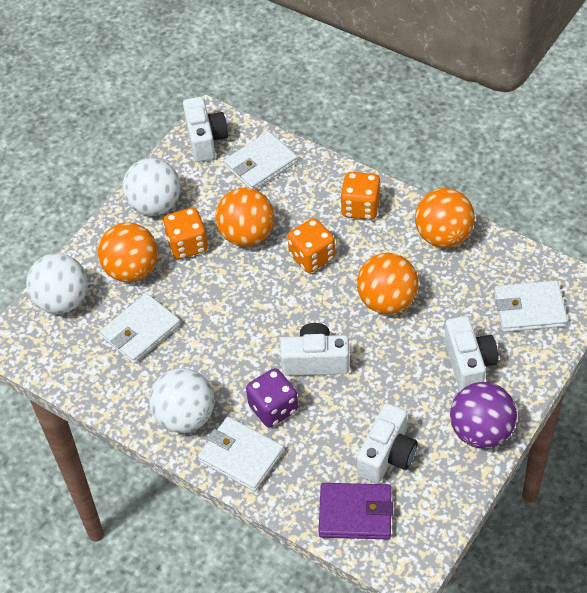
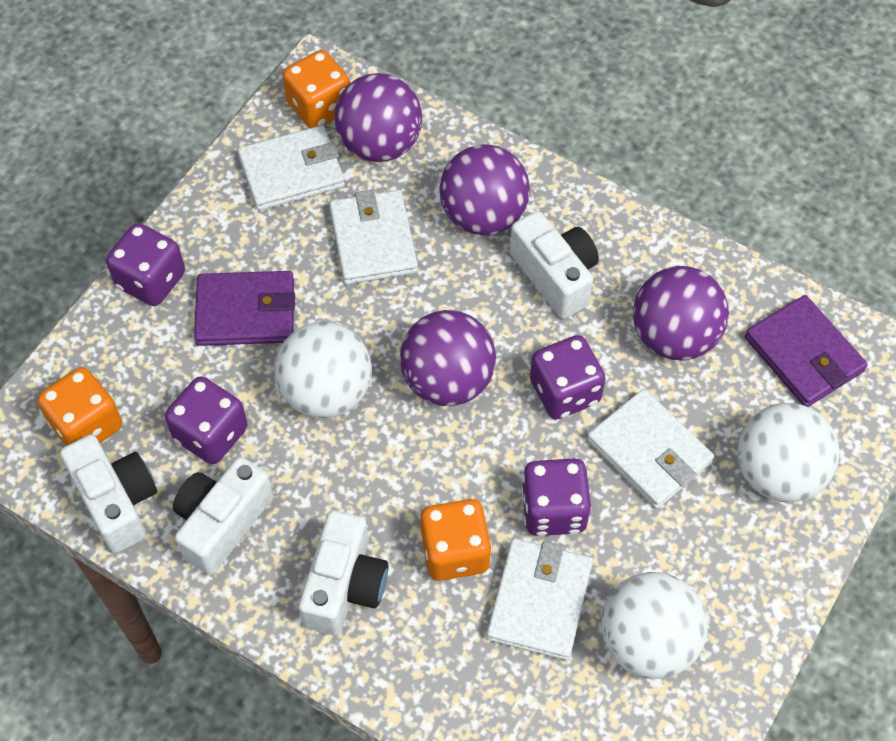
orange ball: 4 -> 0
purple ball: 1 -> 4
purple dice: 1 -> 4
purple wallet: 1 -> 2

